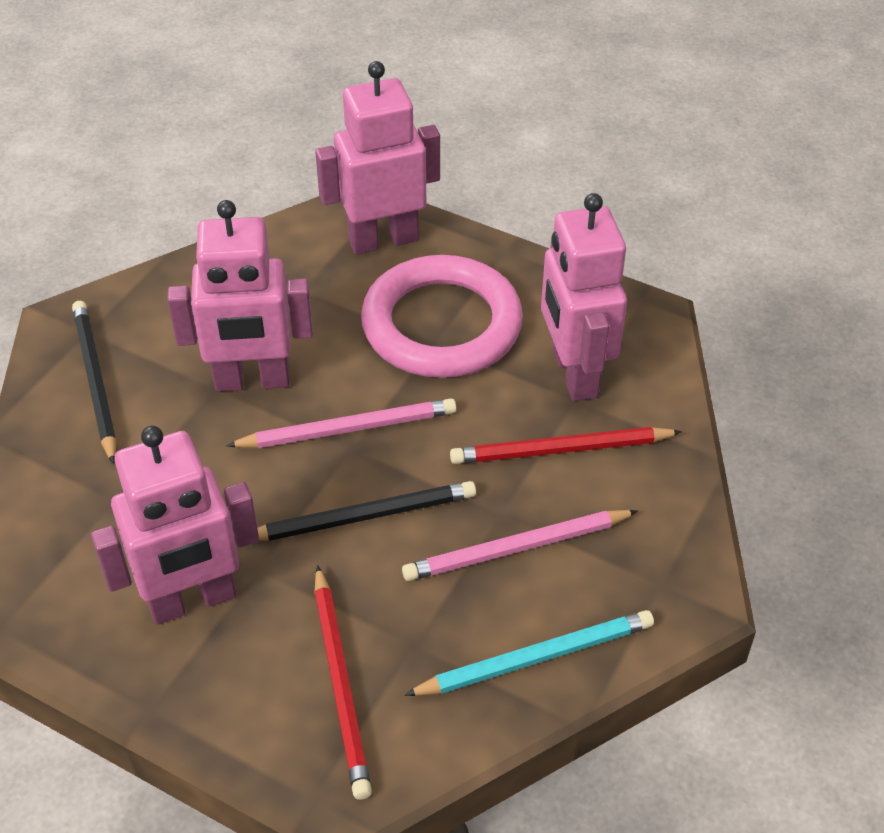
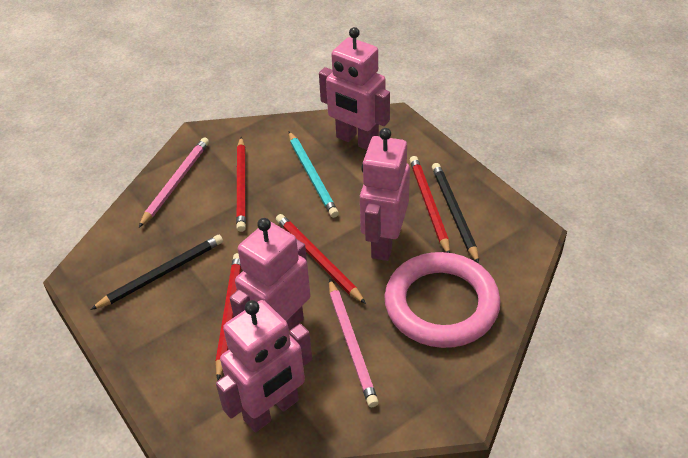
red pencil: 2 -> 4

